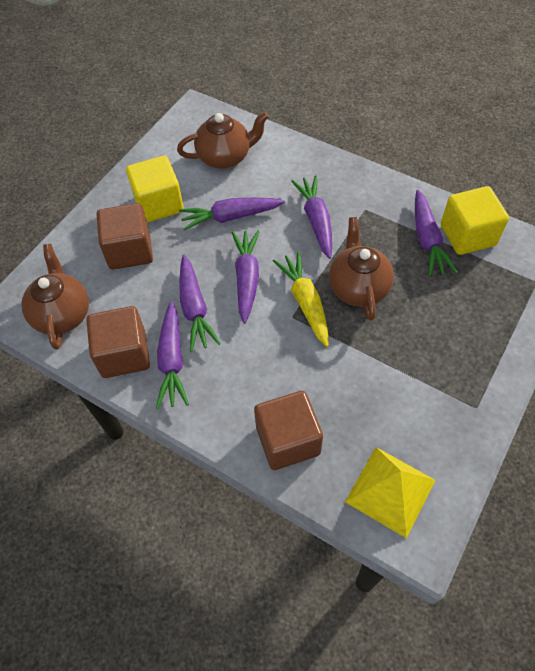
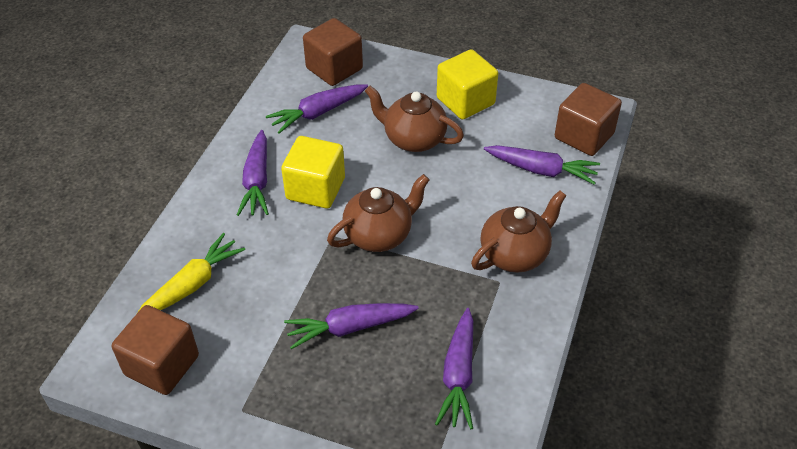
purple carrot: 6 -> 5
yellow pyramid: 1 -> 0

